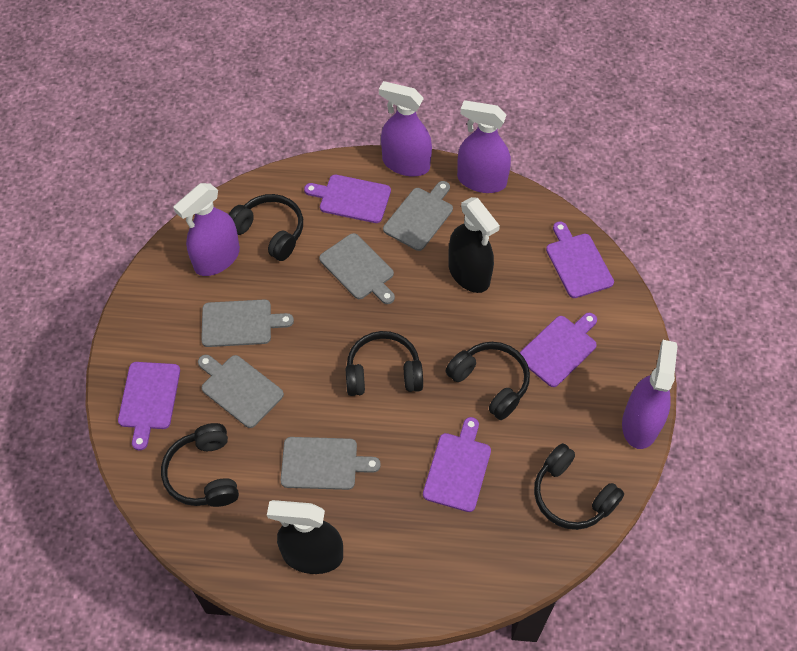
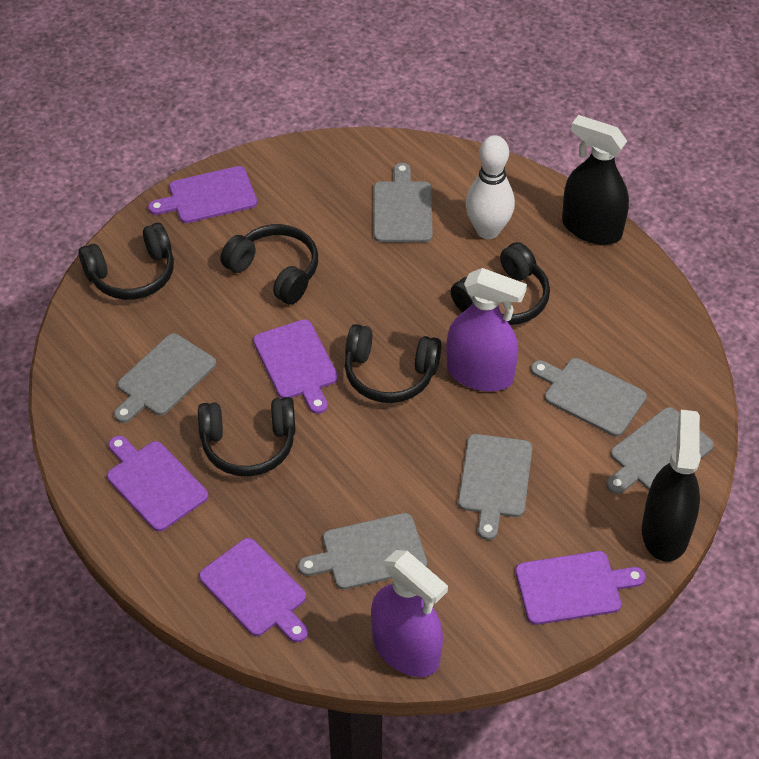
grey cutting board: 5 -> 6
purple spray bottle: 4 -> 2
white bowling pin: 0 -> 1

